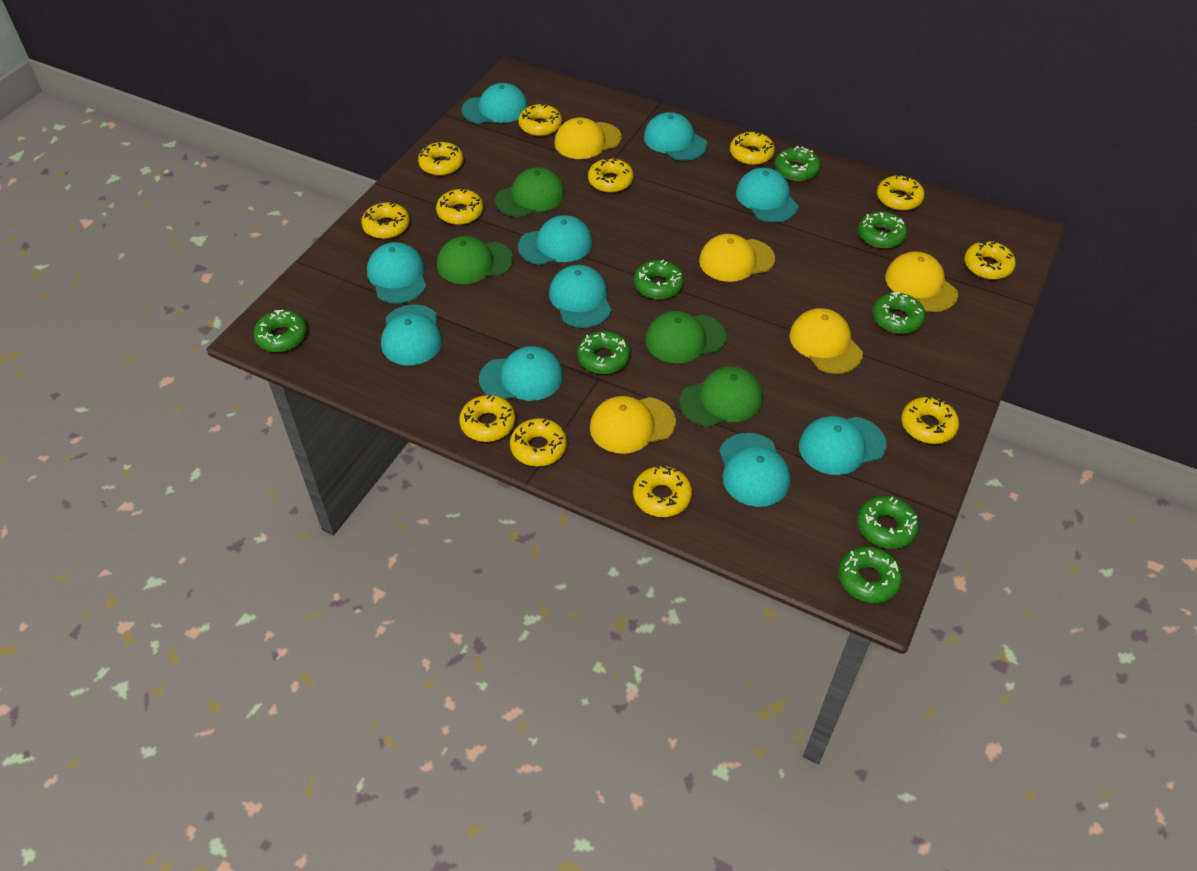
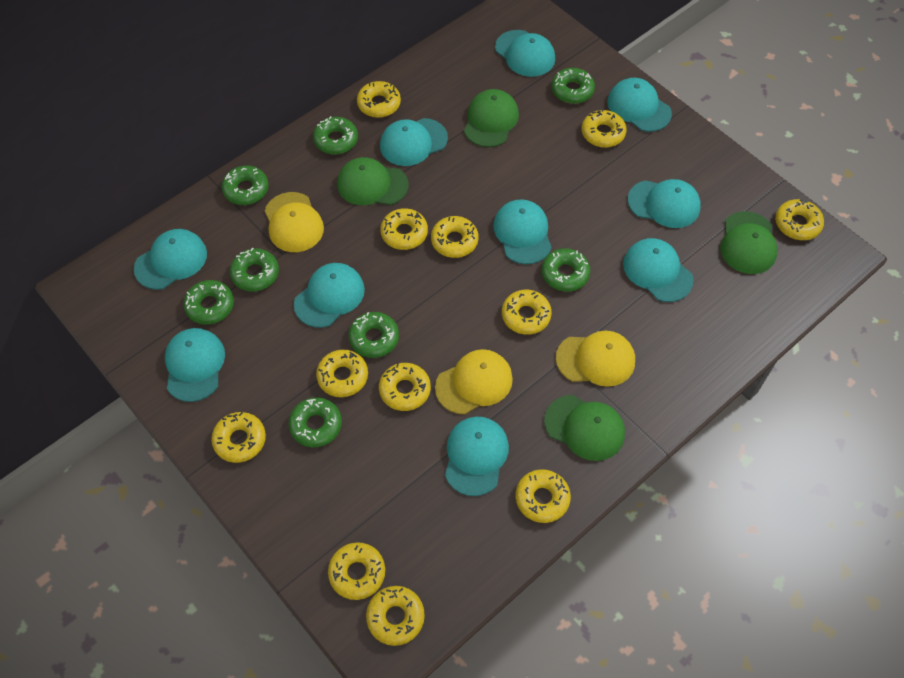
yellow cap: 5 -> 3

